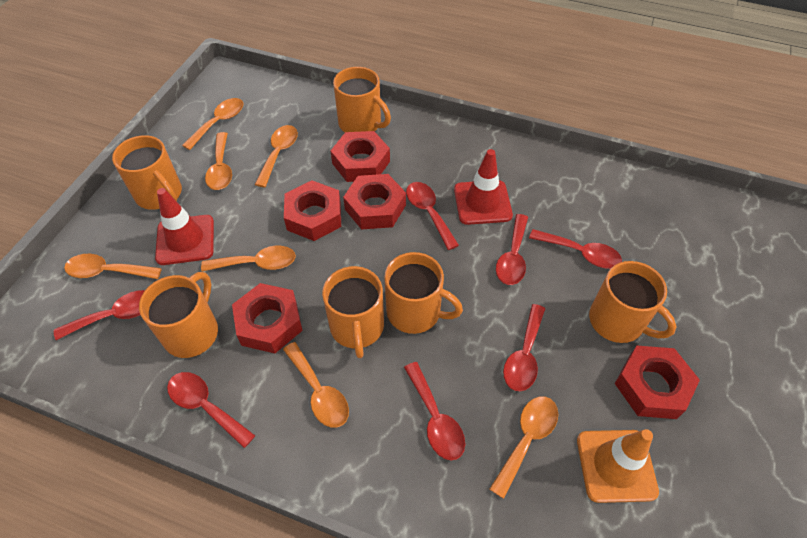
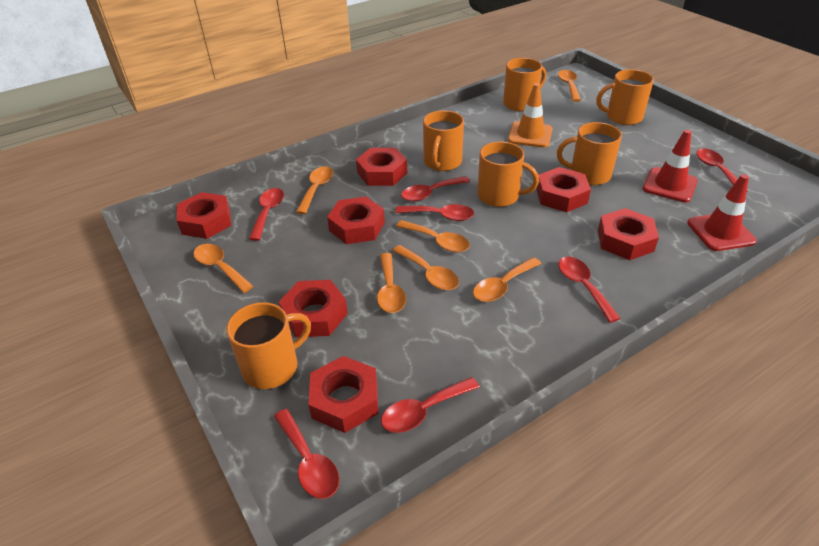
red nut: 5 -> 7

